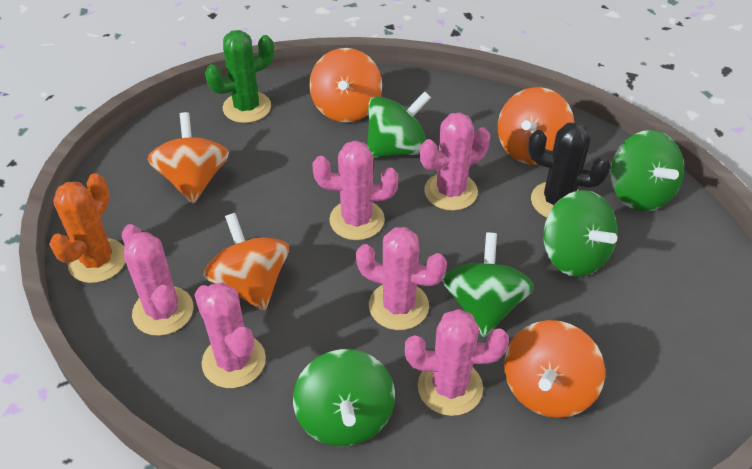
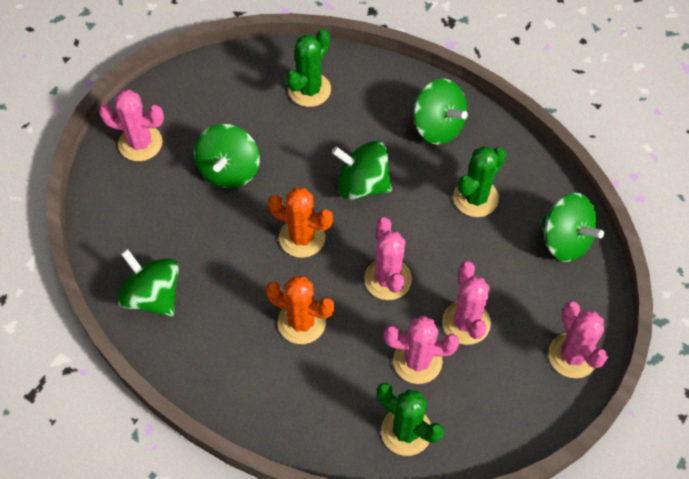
black cactus: 1 -> 0
green cactus: 1 -> 3
orange cactus: 1 -> 2
orange spinning top: 5 -> 0
pink cactus: 6 -> 5

